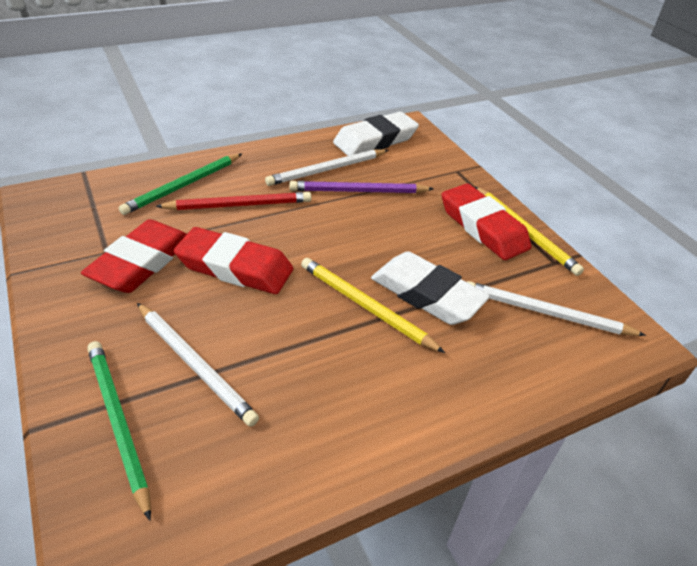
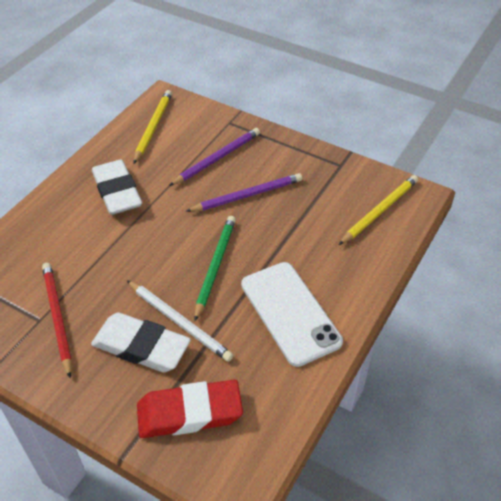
green pencil: 2 -> 1
purple pencil: 1 -> 2
red eraser: 3 -> 1
white pencil: 3 -> 1
white phone: 0 -> 1

